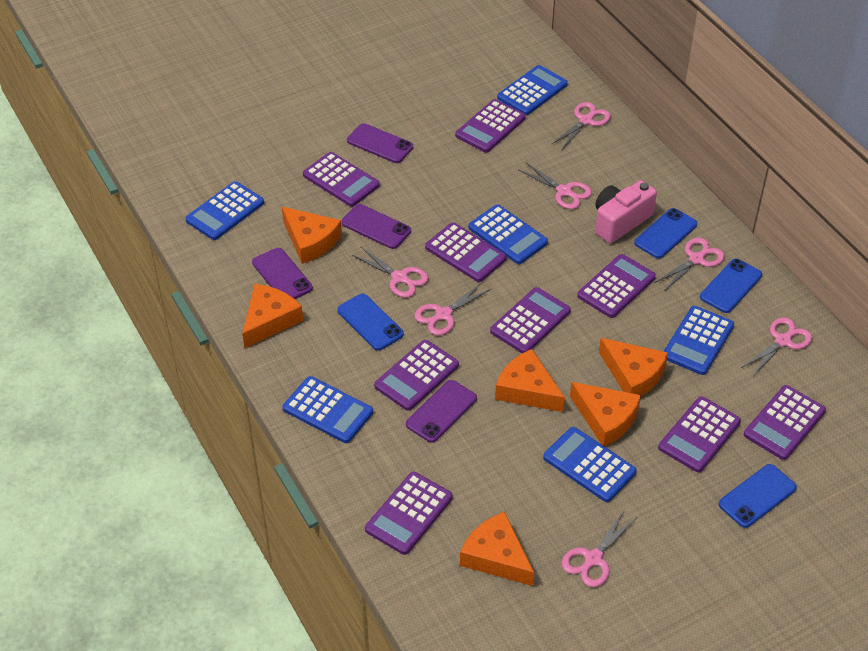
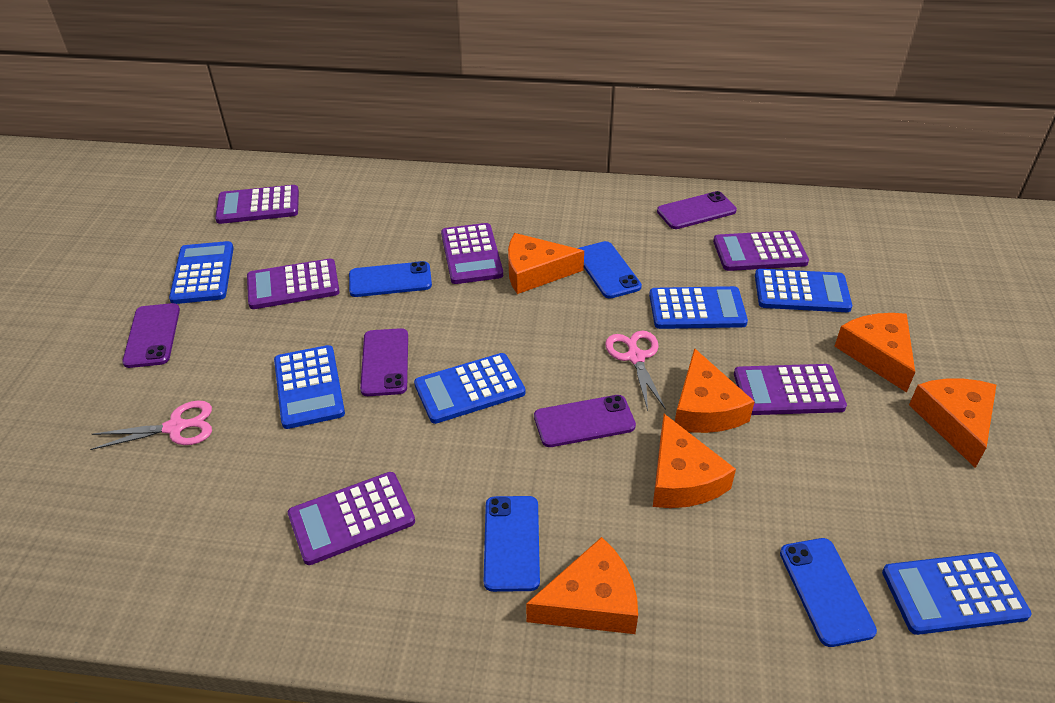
pink camera: 1 -> 0
pink scissors: 7 -> 2
purple calculator: 9 -> 6

